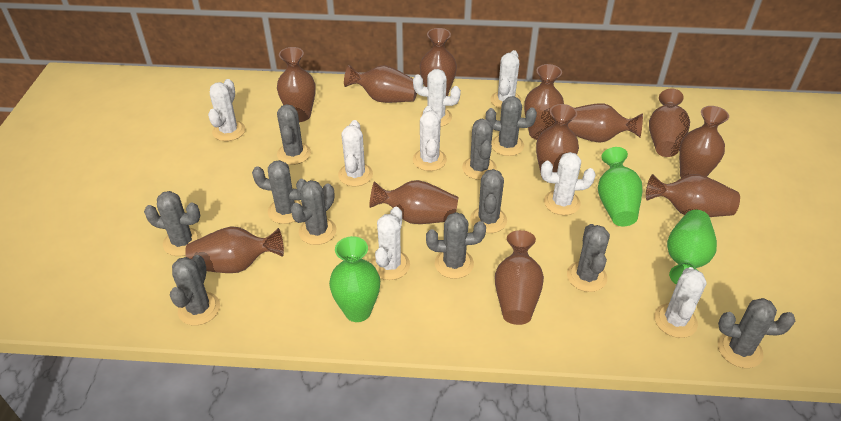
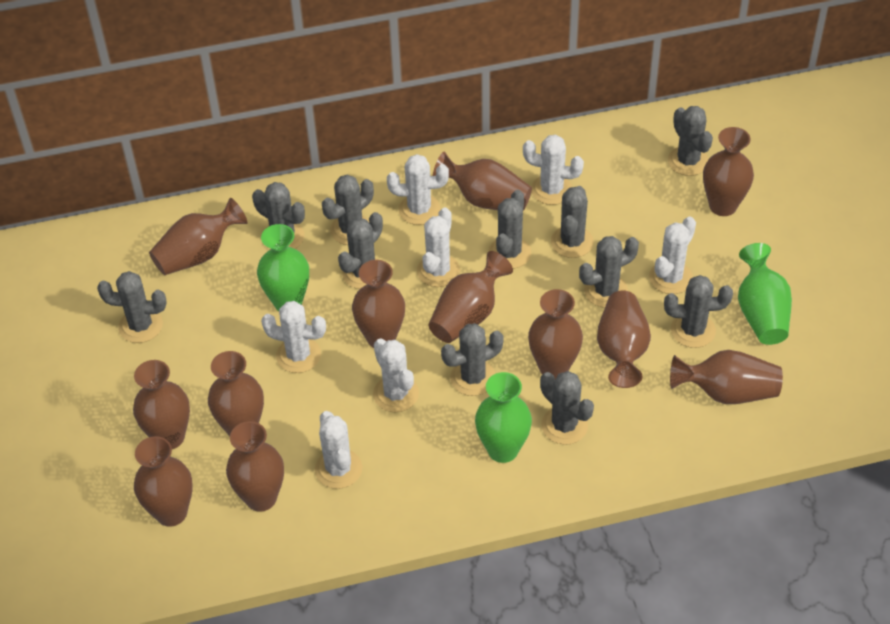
white cactus: 8 -> 7

